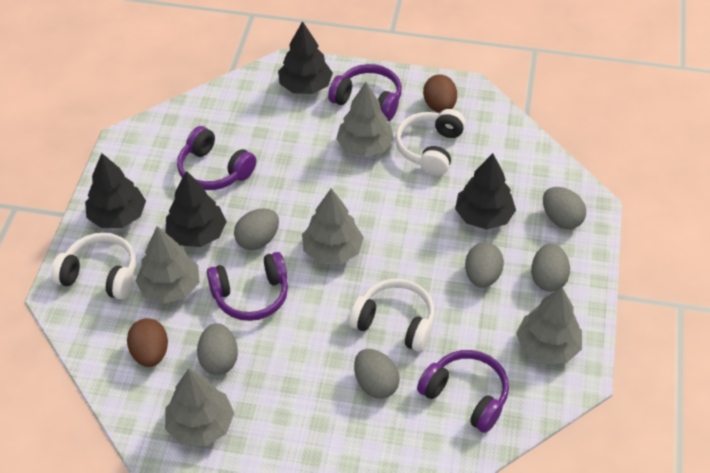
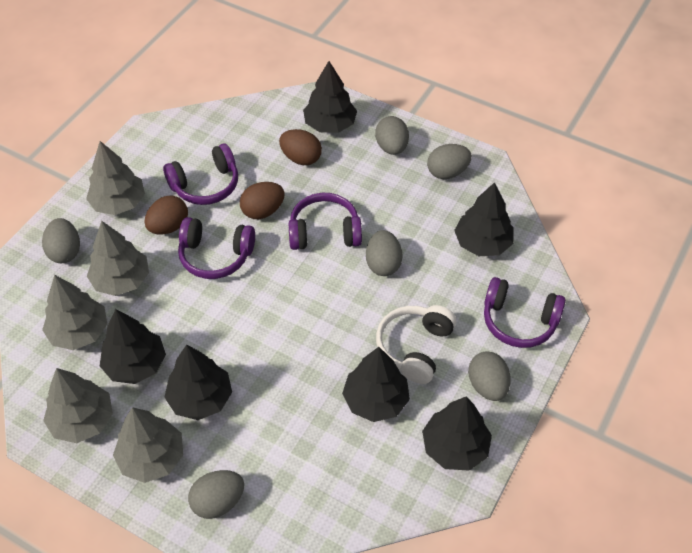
black tree: 4 -> 6
brown egg: 2 -> 3
white headphones: 3 -> 1

